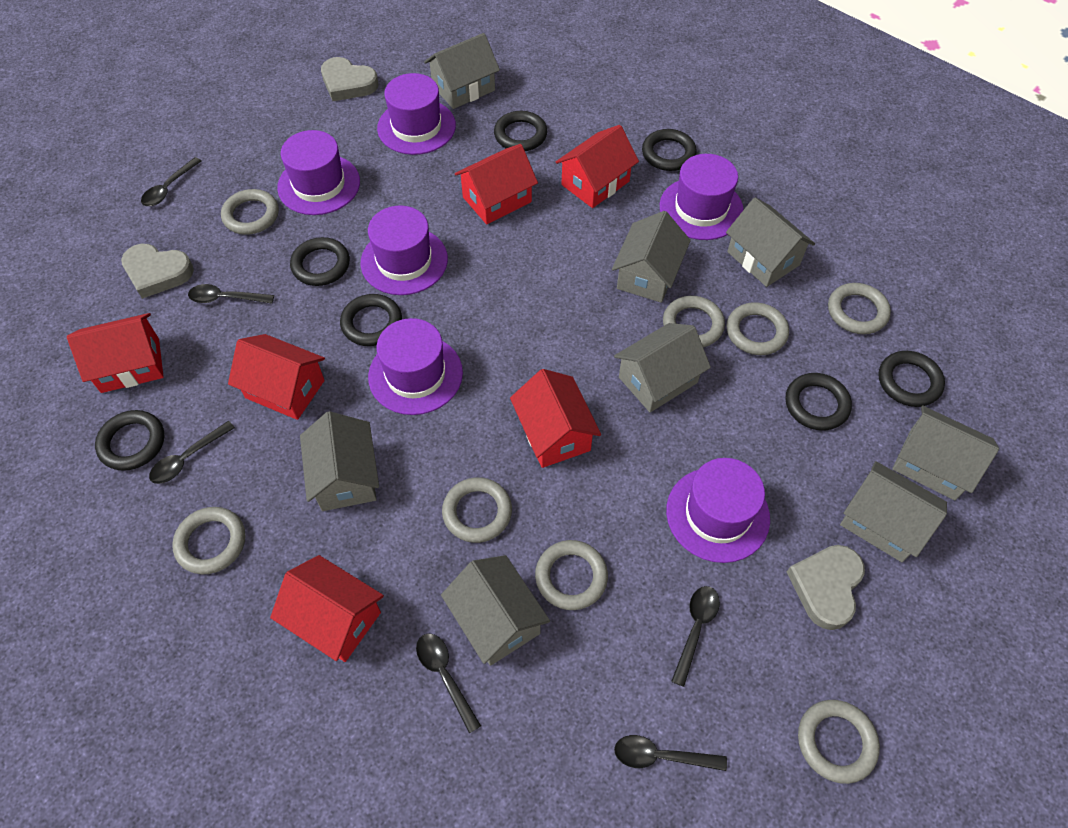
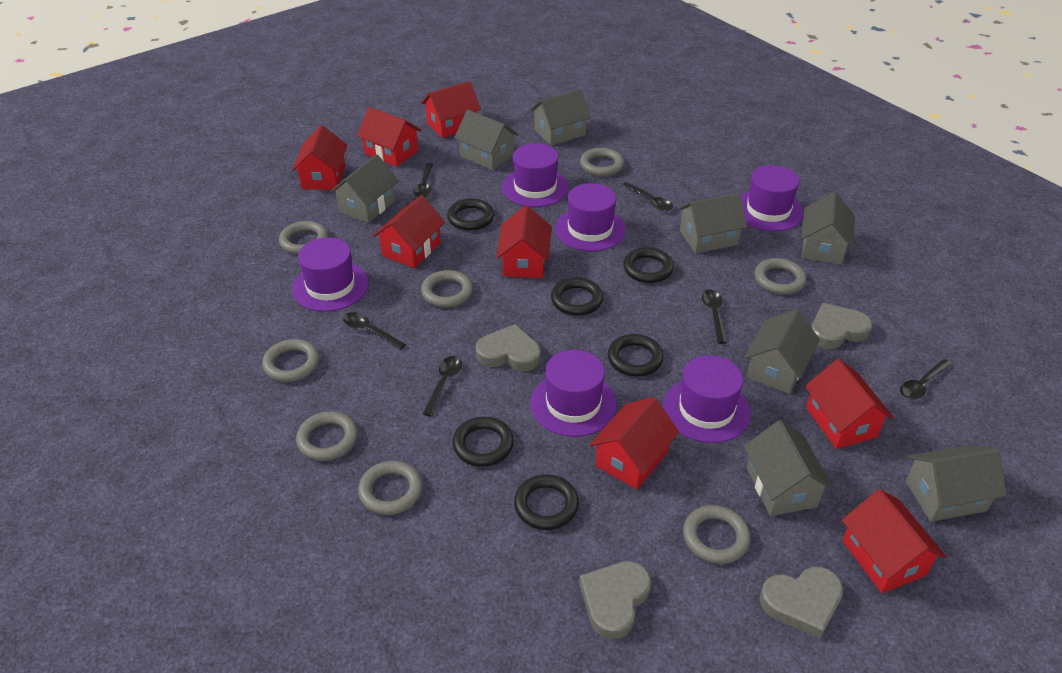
black ring: 7 -> 6
grey heart: 3 -> 4
red house: 6 -> 8

